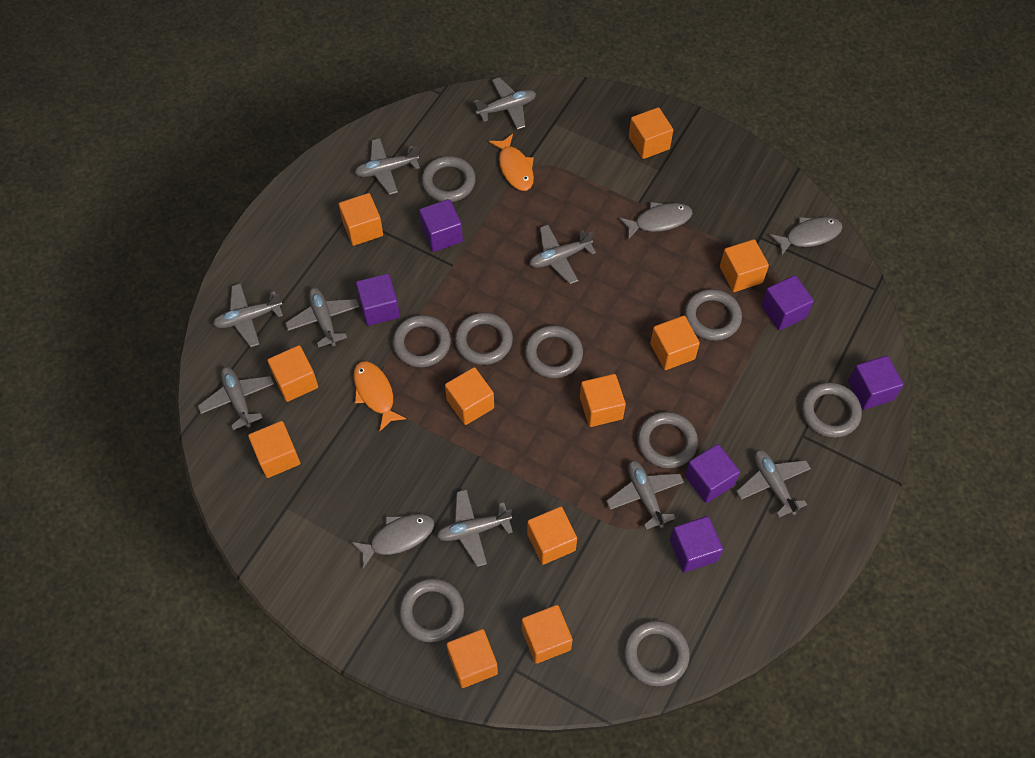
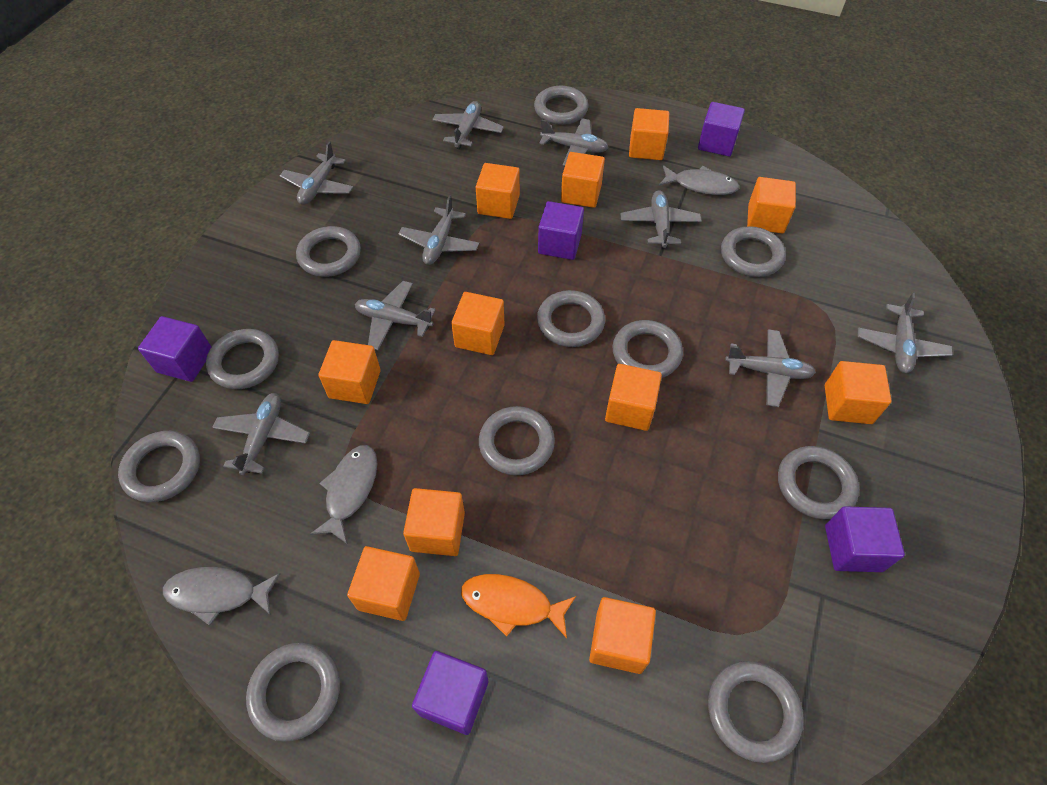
grey ring: 9 -> 11
orange fish: 2 -> 1
purple cube: 6 -> 5

